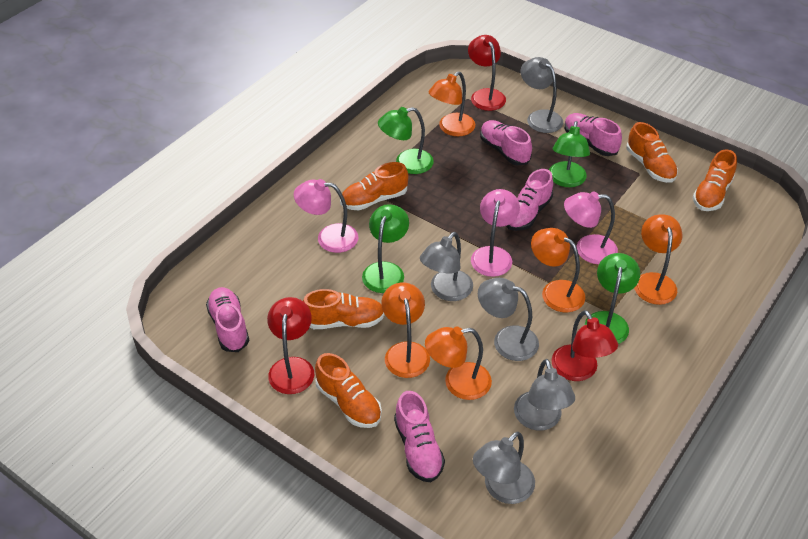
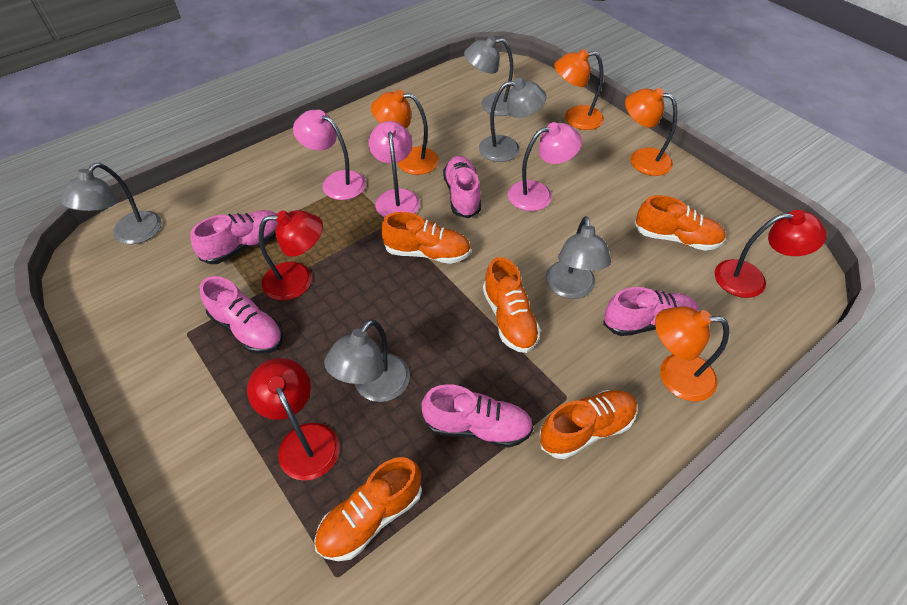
green lamp: 4 -> 0
orange lamp: 5 -> 4

